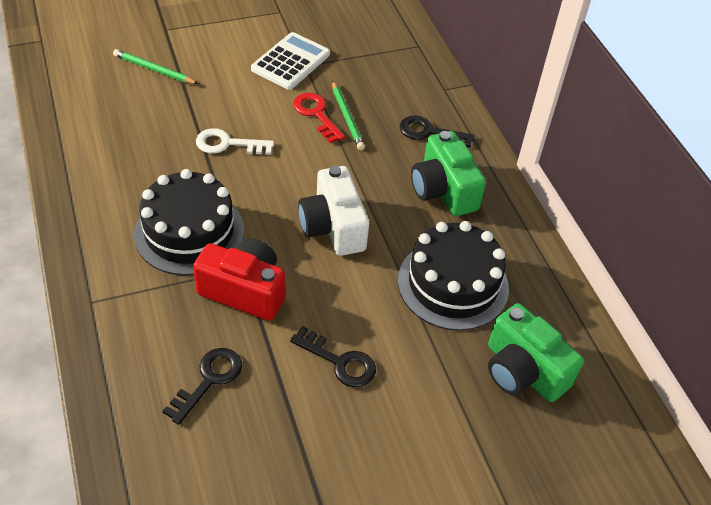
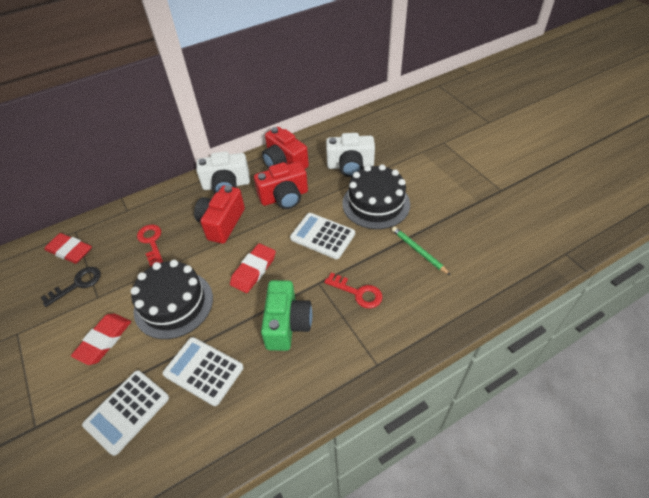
black key: 3 -> 1
green camera: 2 -> 1
green pencil: 2 -> 1
red camera: 1 -> 3
red eraser: 0 -> 3
red key: 1 -> 2
white calculator: 1 -> 3
white camera: 1 -> 2
white key: 1 -> 0

